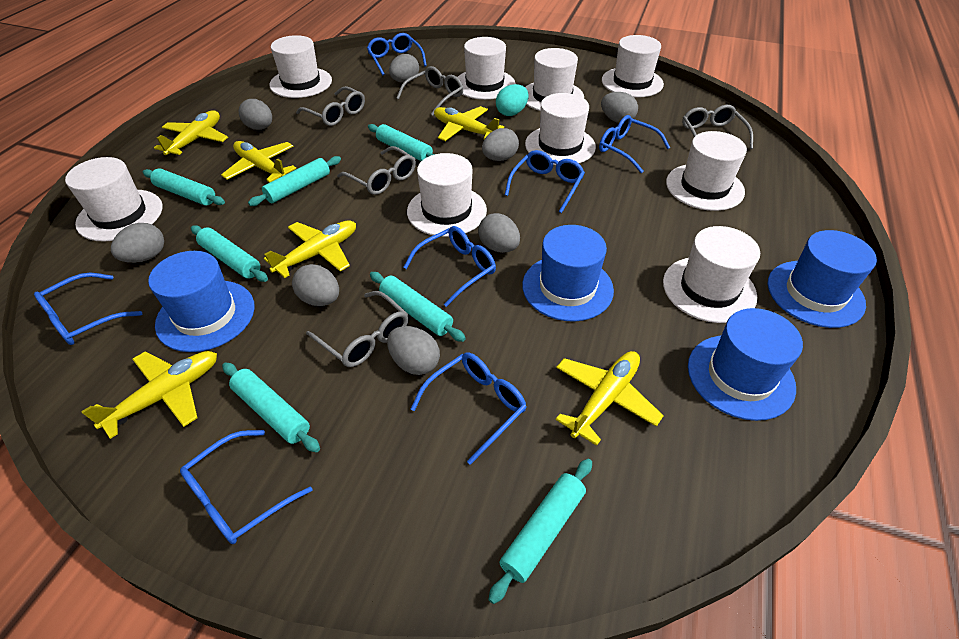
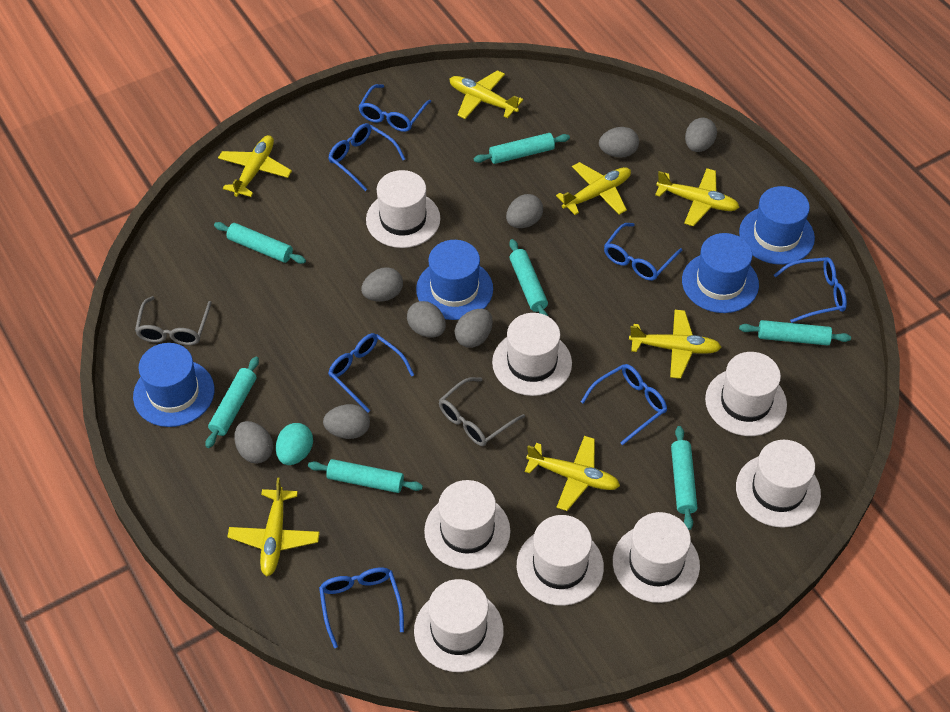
grey glasses: 5 -> 2
white hat: 9 -> 8
yellow plane: 6 -> 7

